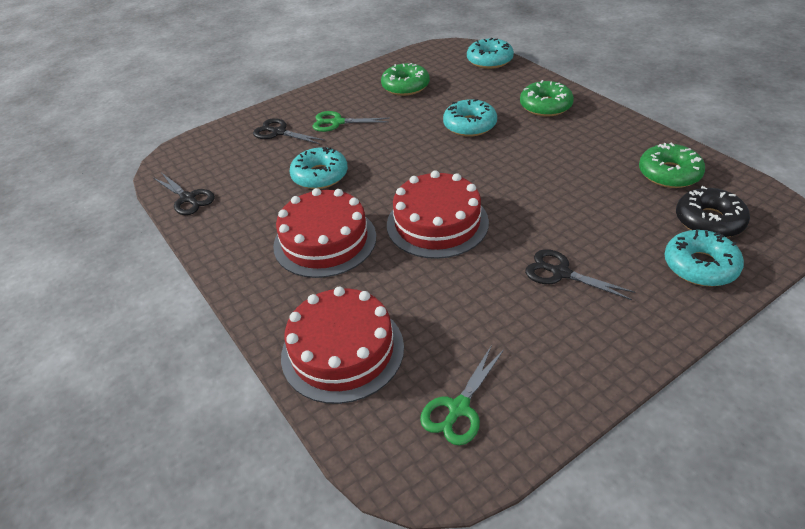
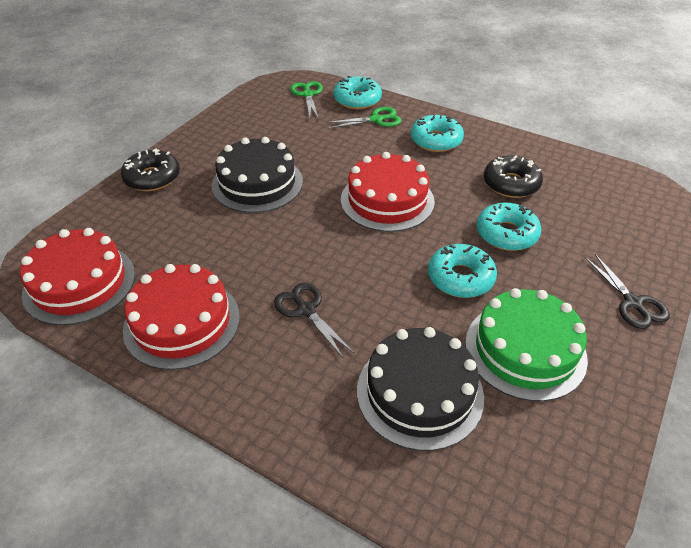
black cake: 0 -> 2
black donut: 1 -> 2
black scissors: 3 -> 2
green cake: 0 -> 1
green donut: 3 -> 0

